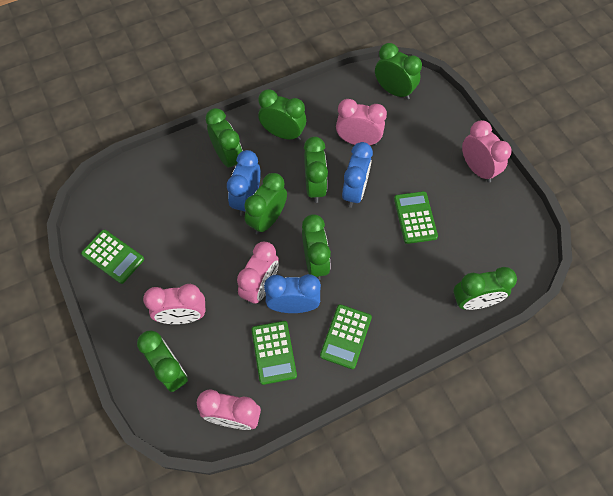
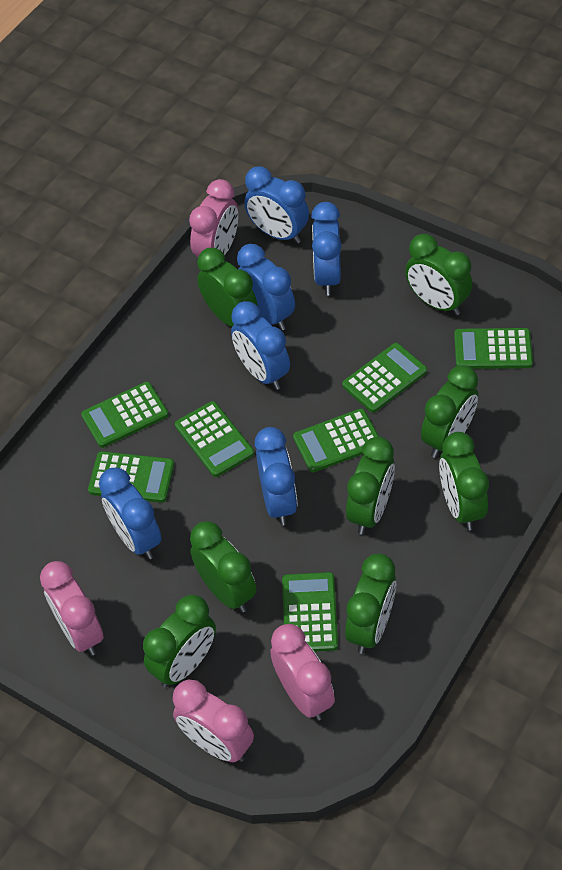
blue clock: 3 -> 6
green calculator: 4 -> 7
pink clock: 5 -> 4

